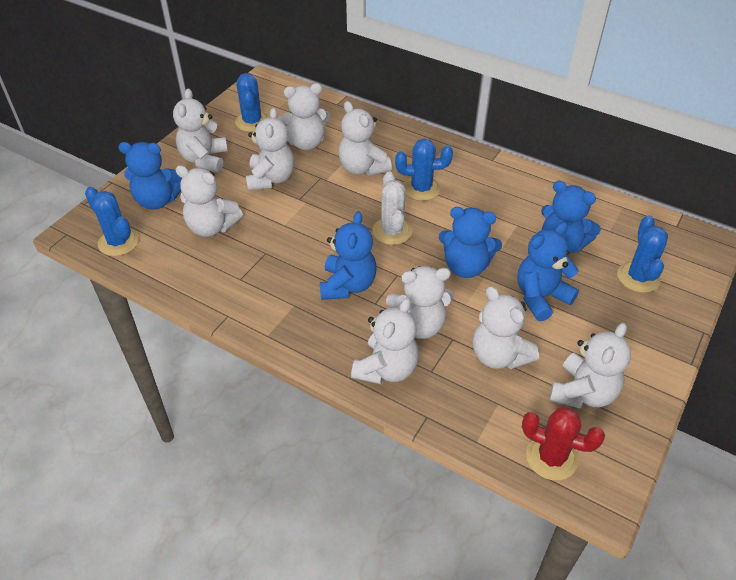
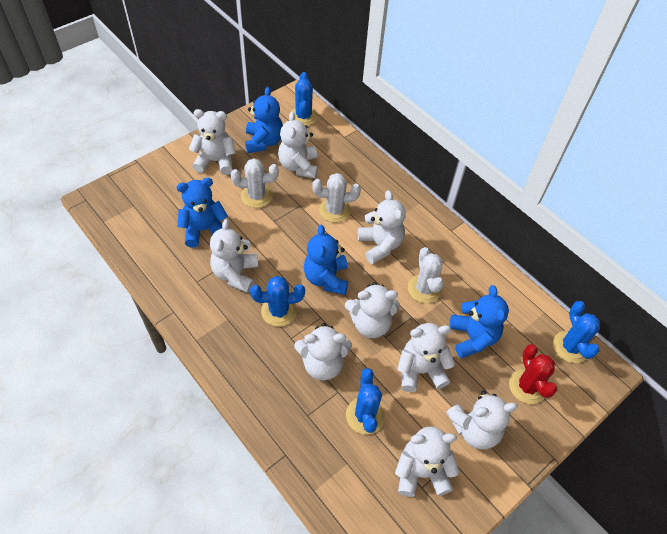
blue teddy bear: 5 -> 4
white cactus: 1 -> 3

